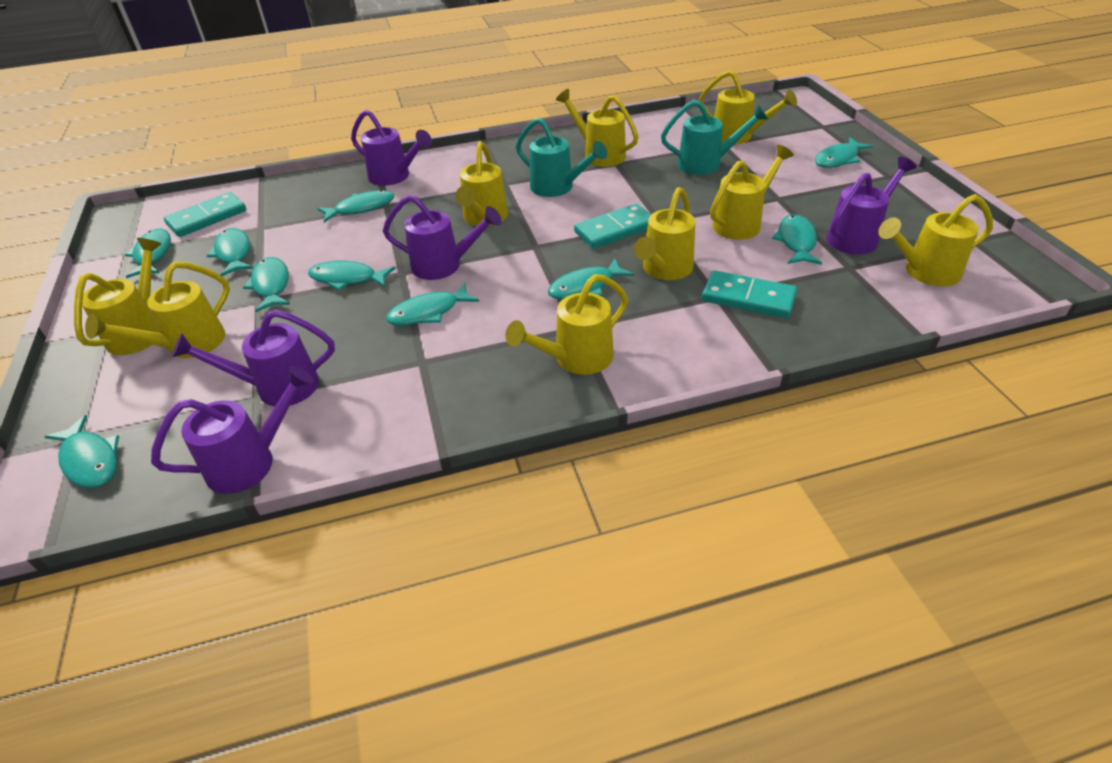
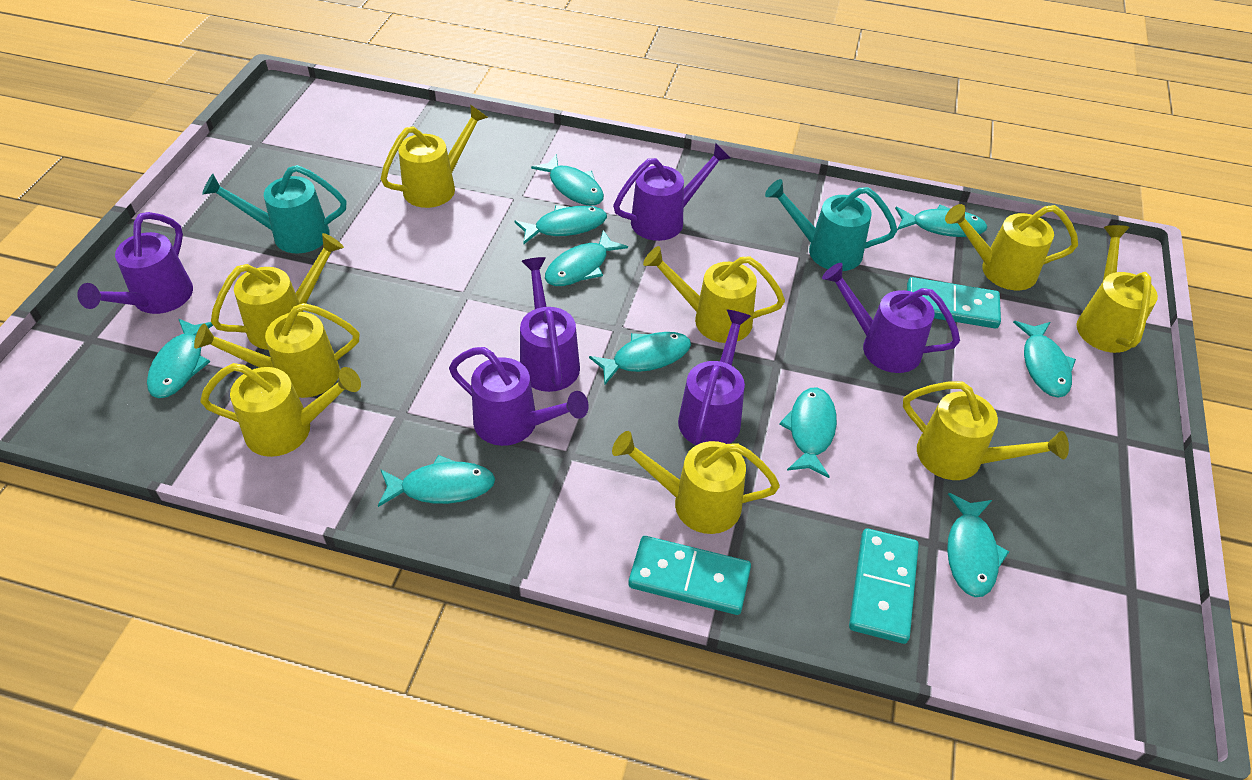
purple watering can: 5 -> 6

